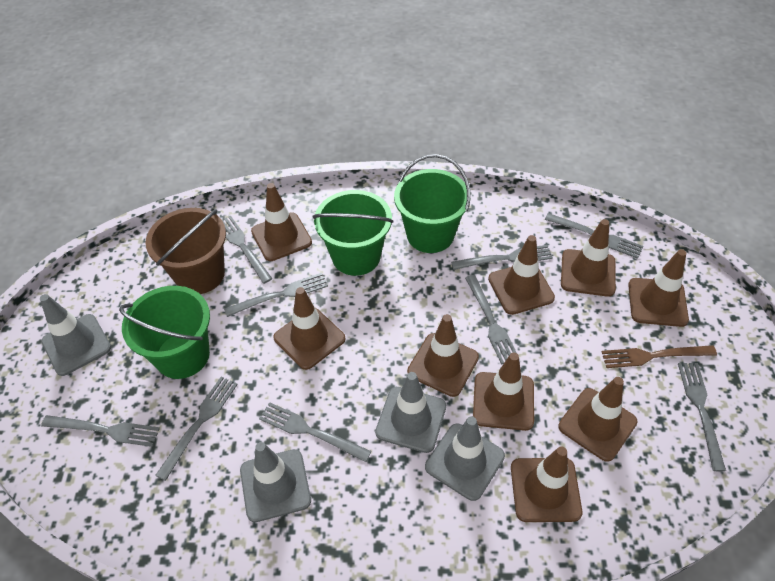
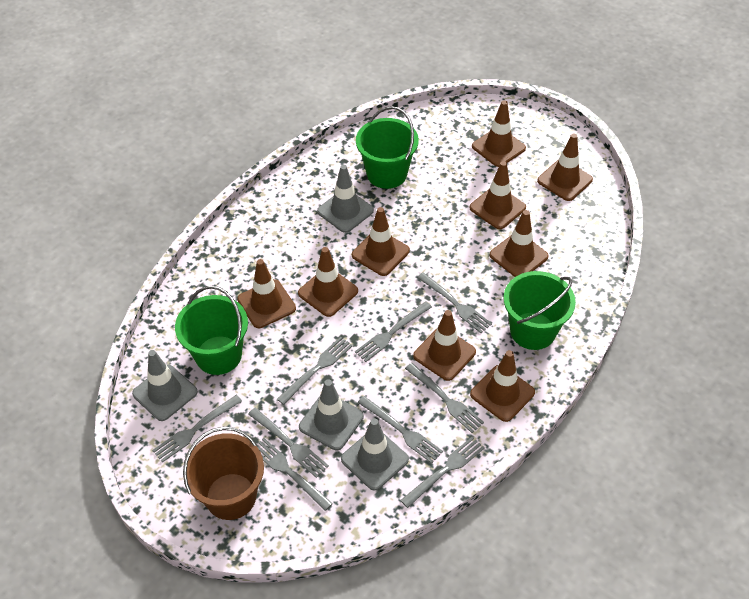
brown fork: 1 -> 0

